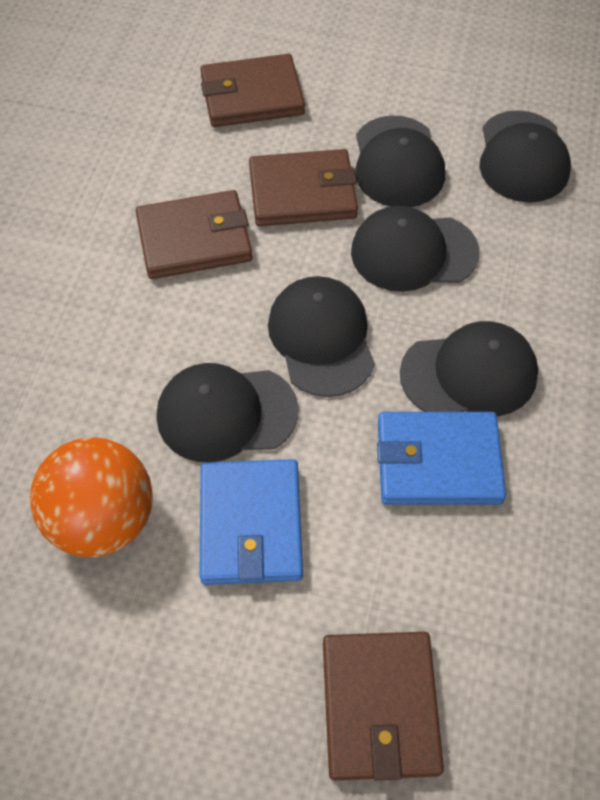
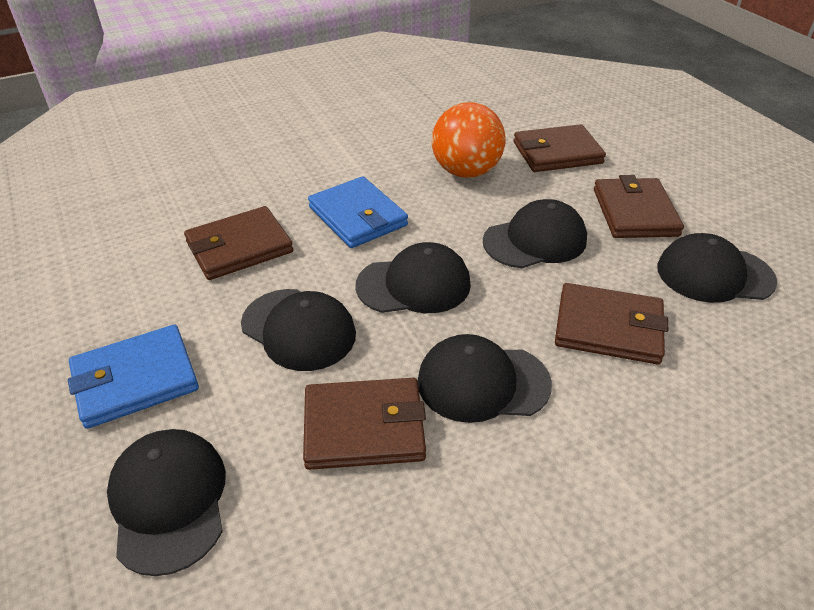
brown wallet: 4 -> 5

